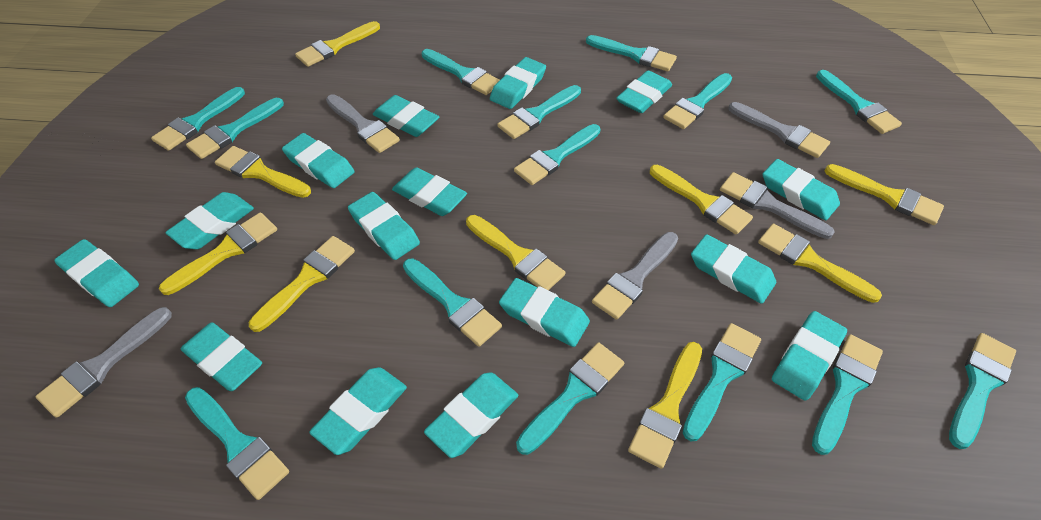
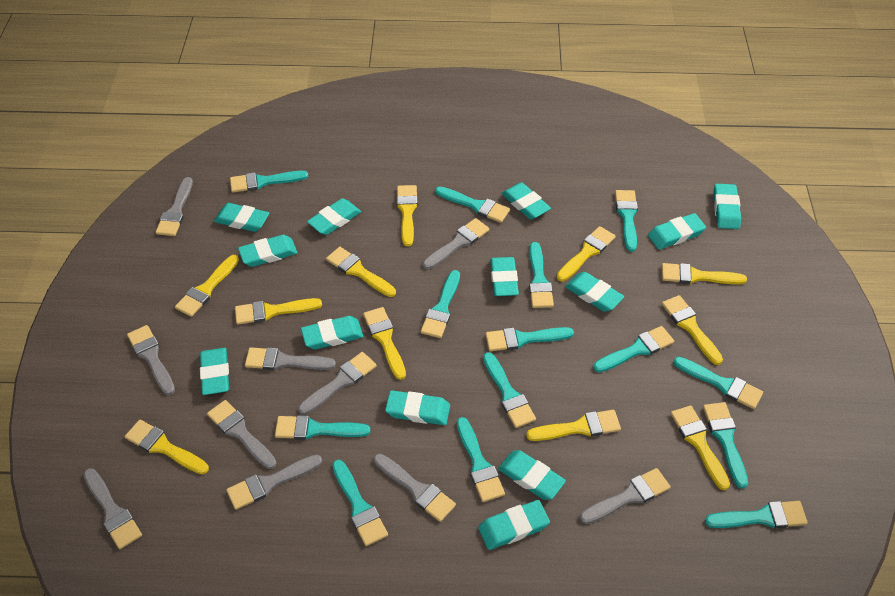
grey brush: 5 -> 10
turquoise eraser: 15 -> 13
yellow brush: 9 -> 11

